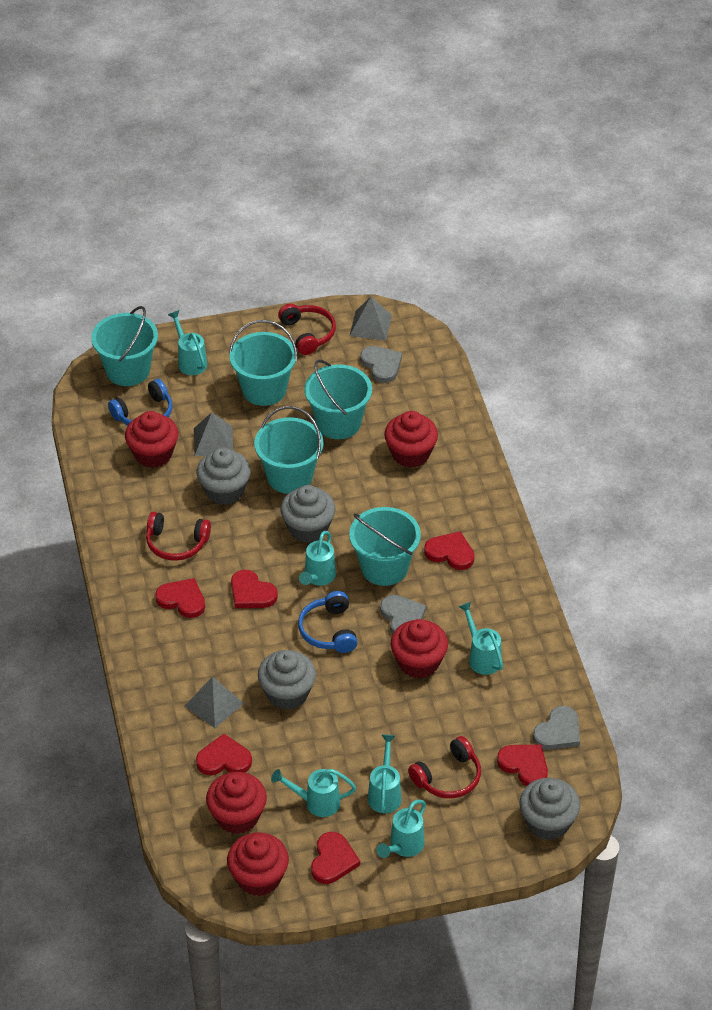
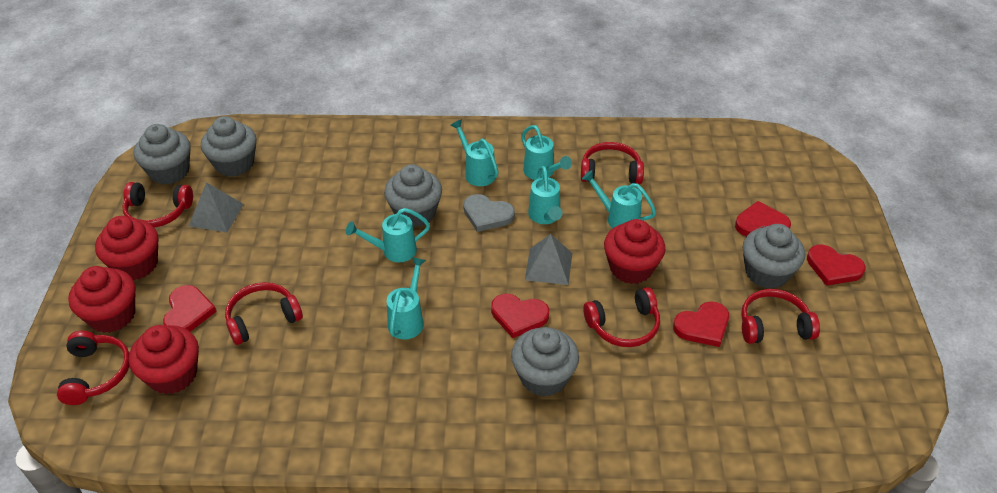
blue headphones: 2 -> 0
grey cupcake: 4 -> 5
grey heart: 3 -> 1
grey pyramid: 3 -> 2
red cupcake: 5 -> 4
red headphones: 3 -> 6
red heart: 6 -> 5
turquoise bucket: 5 -> 0

